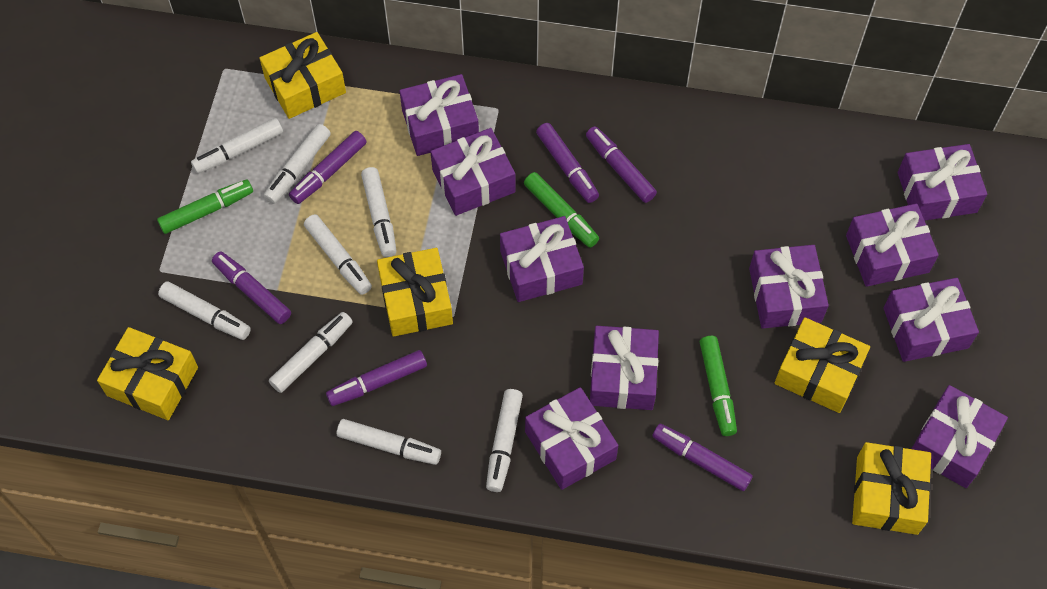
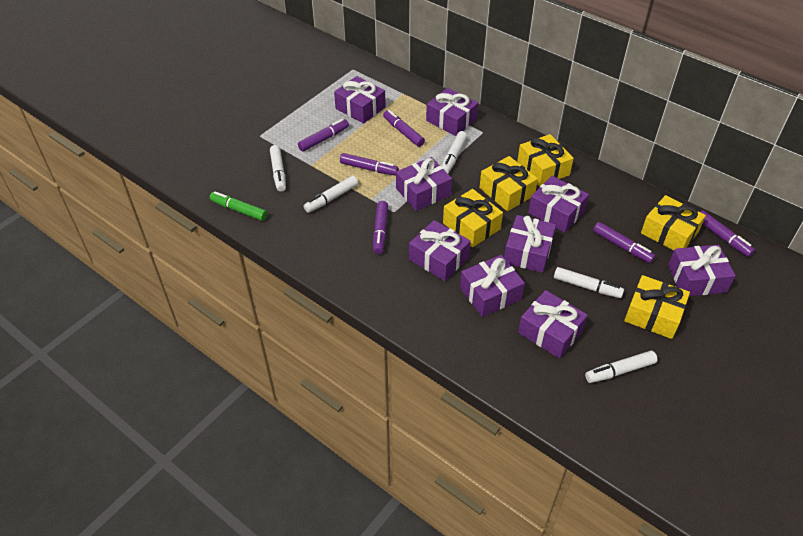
green marker: 3 -> 1
purple gift: 10 -> 9
white marker: 8 -> 5

